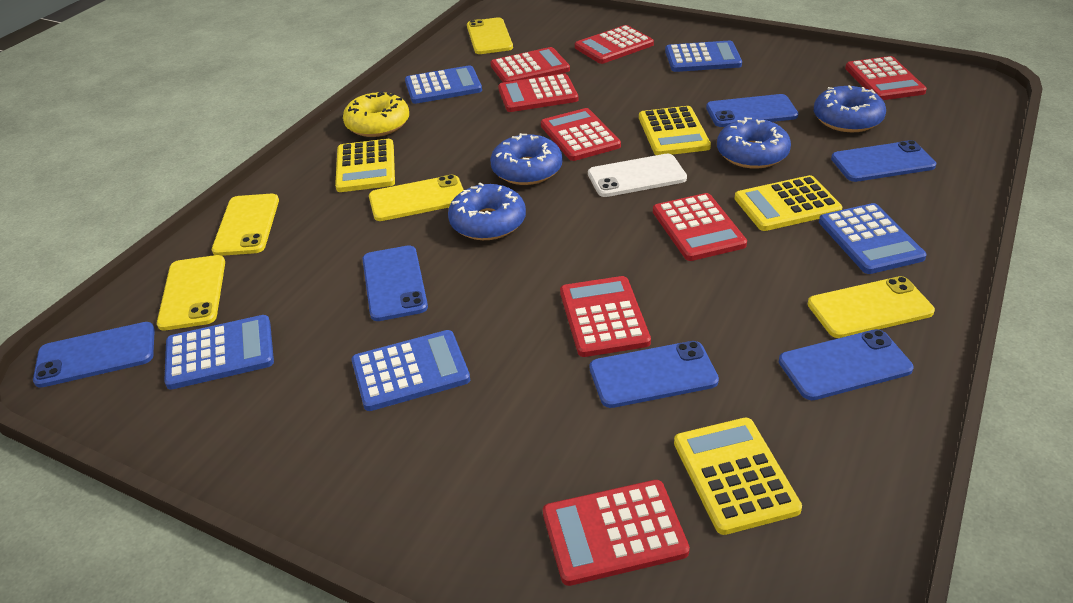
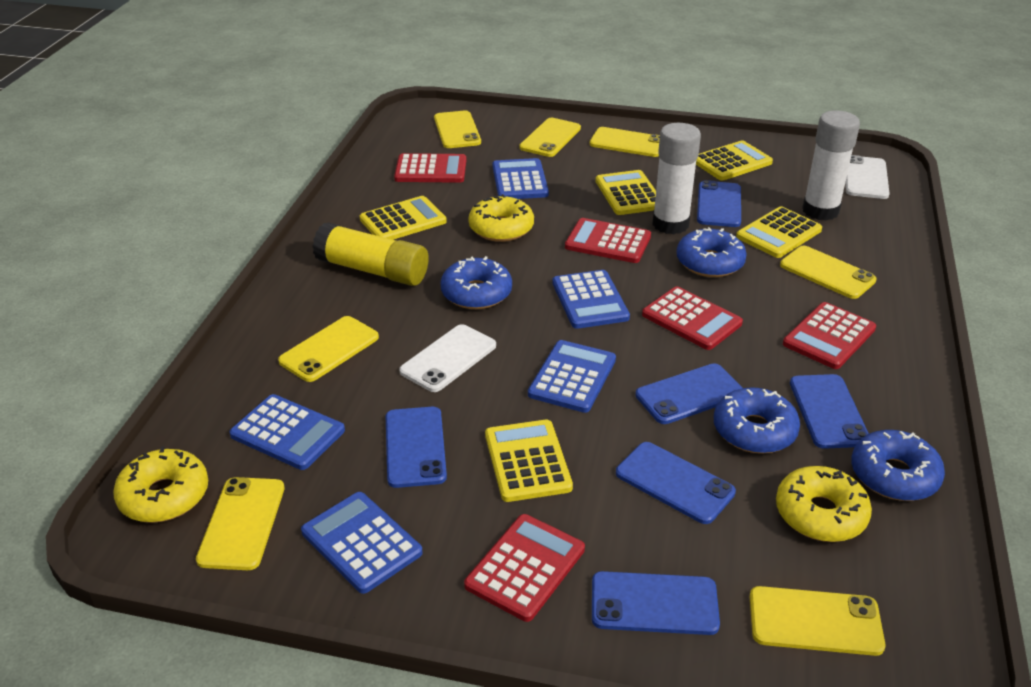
red calculator: 8 -> 5
white glue stick: 0 -> 2
white phone: 1 -> 2
yellow calculator: 4 -> 5
yellow donut: 1 -> 3
yellow glue stick: 0 -> 1
yellow phone: 5 -> 7

